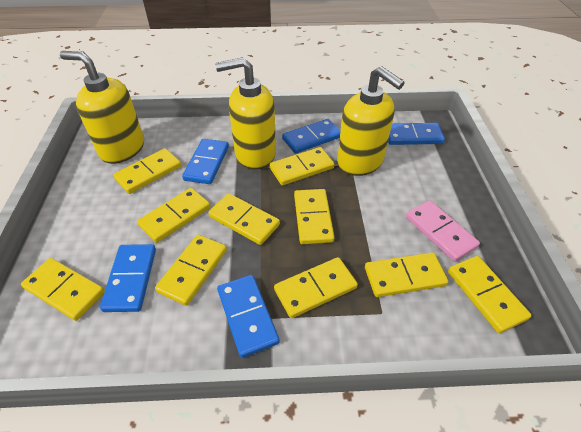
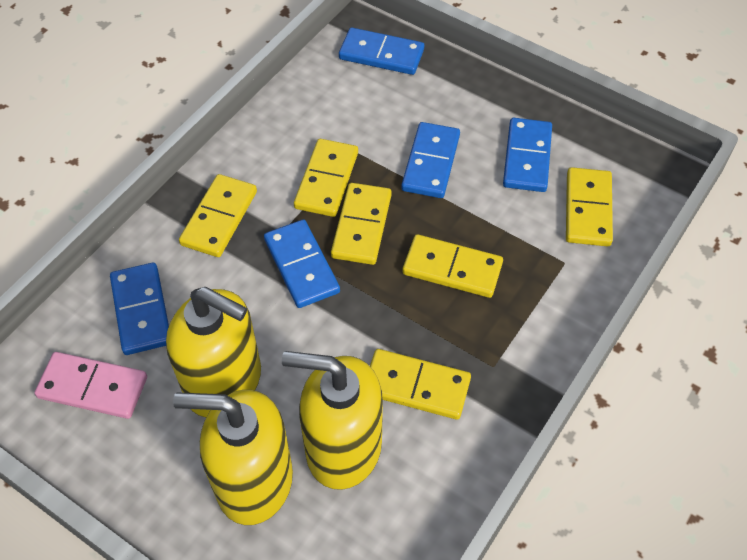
yellow domino: 10 -> 6

